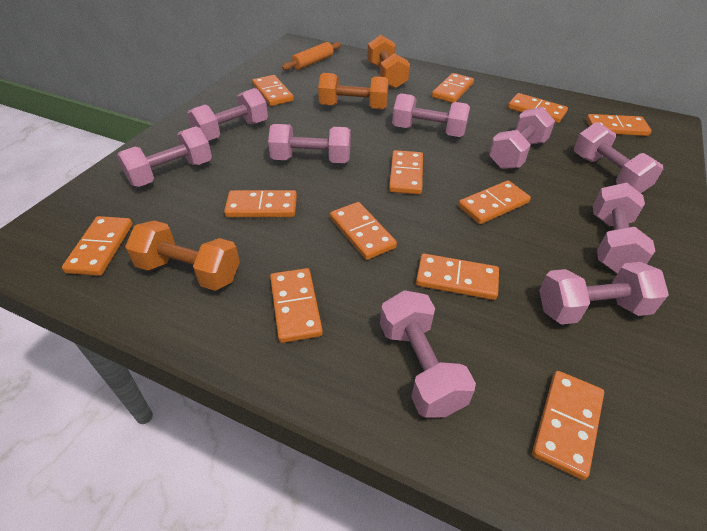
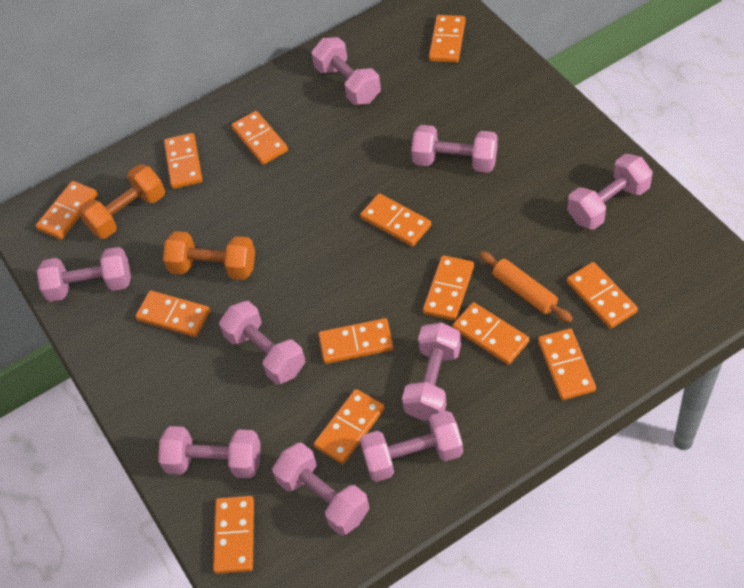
orange domino: 12 -> 13
orange dumbbell: 3 -> 2

